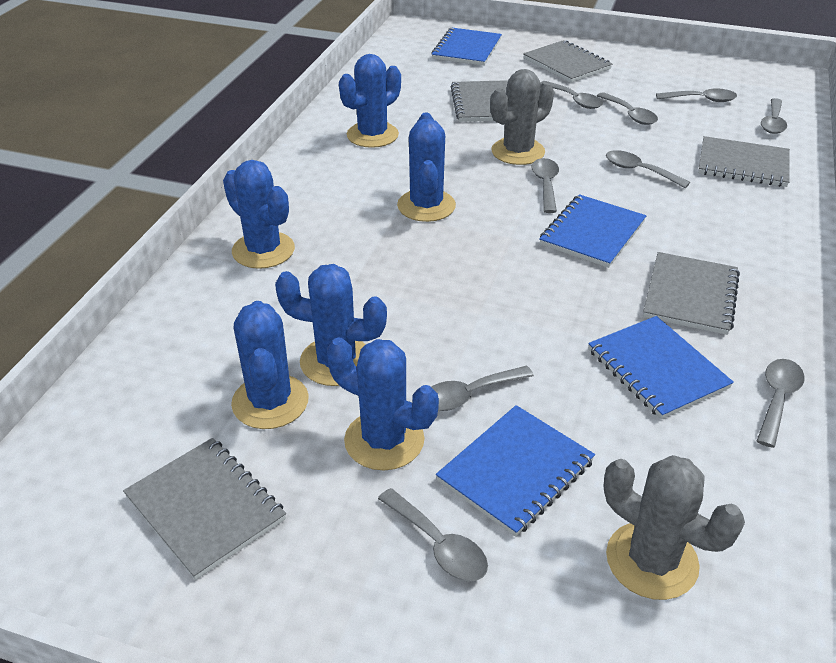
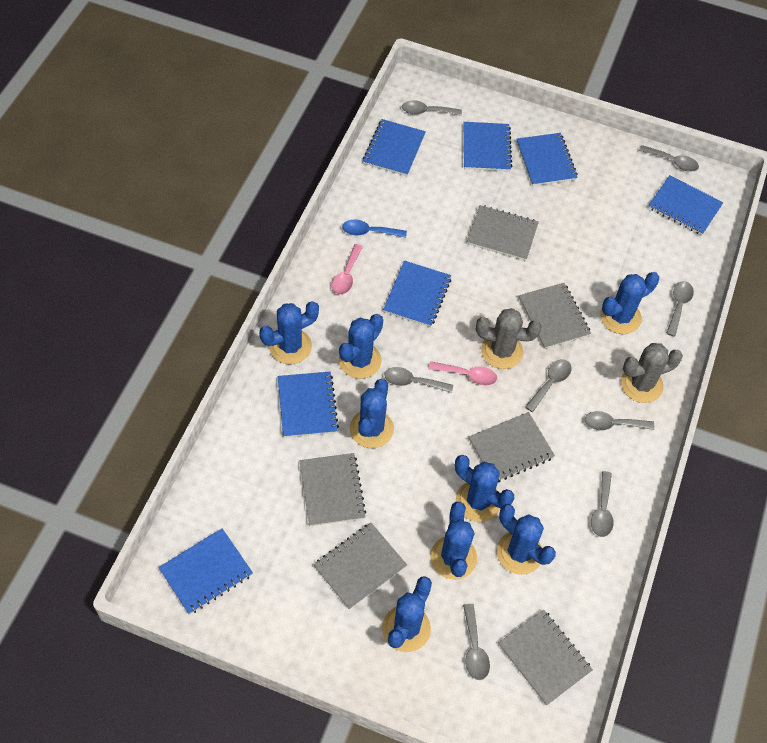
blue cactus: 6 -> 8
blue notebook: 4 -> 7
blue spoon: 0 -> 1
grey notebook: 5 -> 6
grey spoon: 9 -> 8
pink spoon: 0 -> 2

